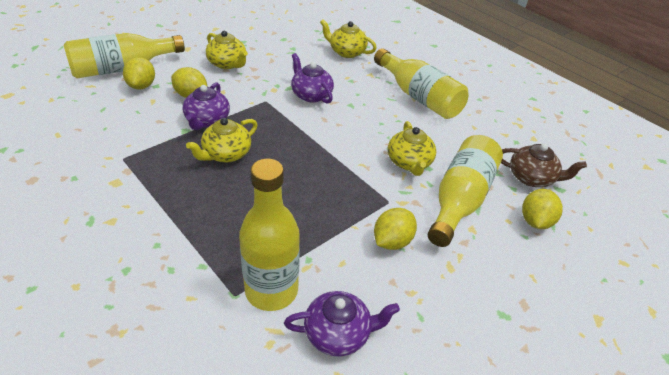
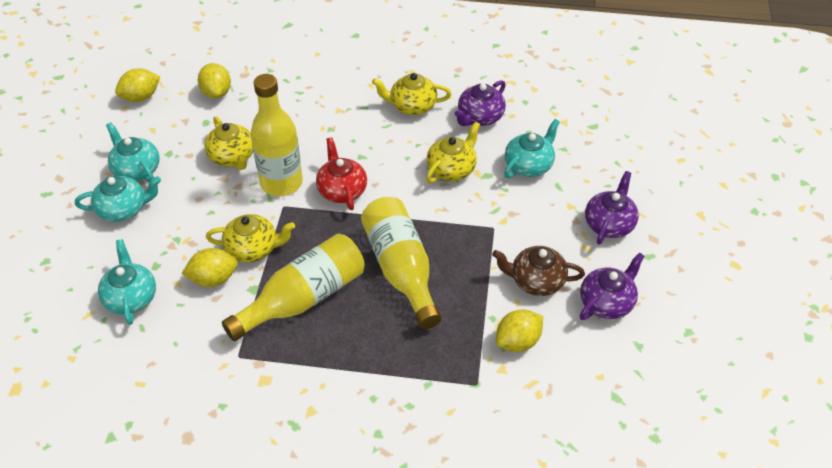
red teapot: 0 -> 1
turquoise teapot: 0 -> 4
yellow bottle: 4 -> 3

